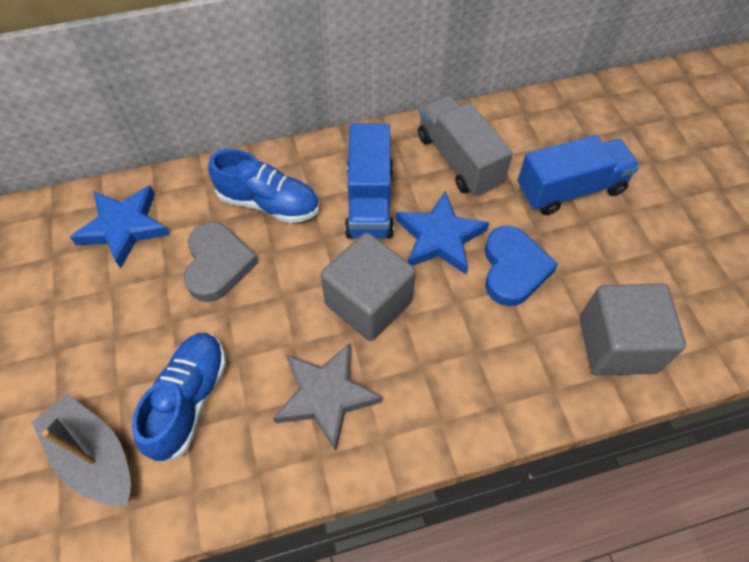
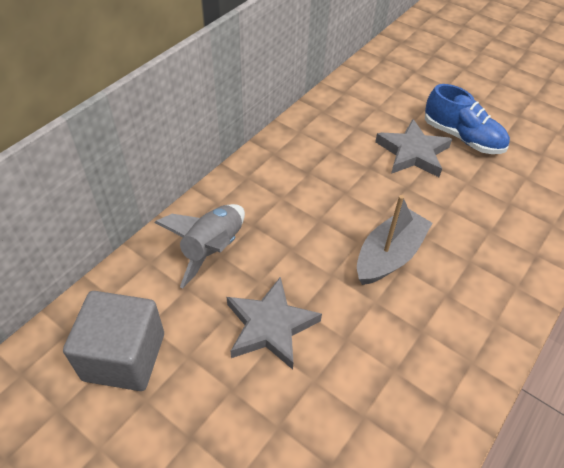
blue heart: 1 -> 0
blue shoe: 2 -> 1
blue star: 2 -> 0
blue truck: 2 -> 0
grey cube: 2 -> 1
grey heart: 1 -> 0
grey rocket: 0 -> 1
grey star: 1 -> 2
grey truck: 1 -> 0

